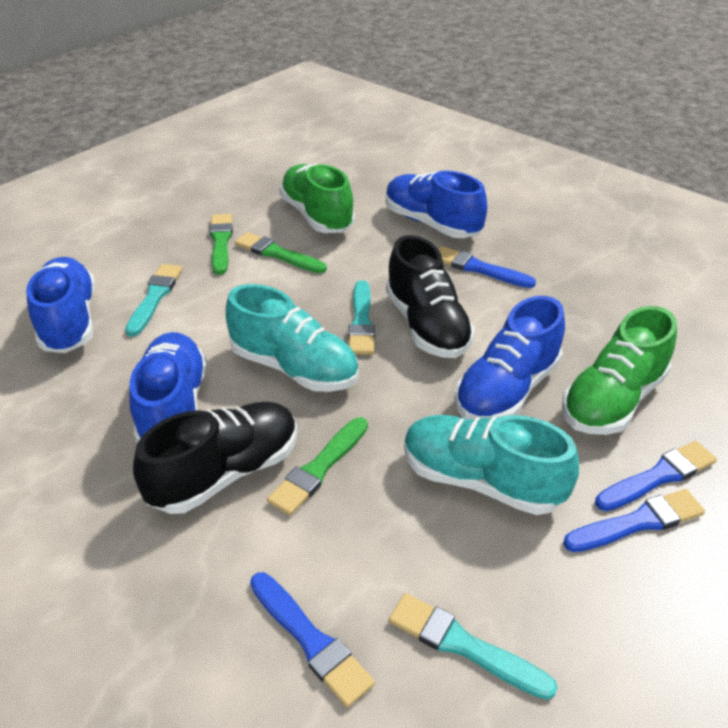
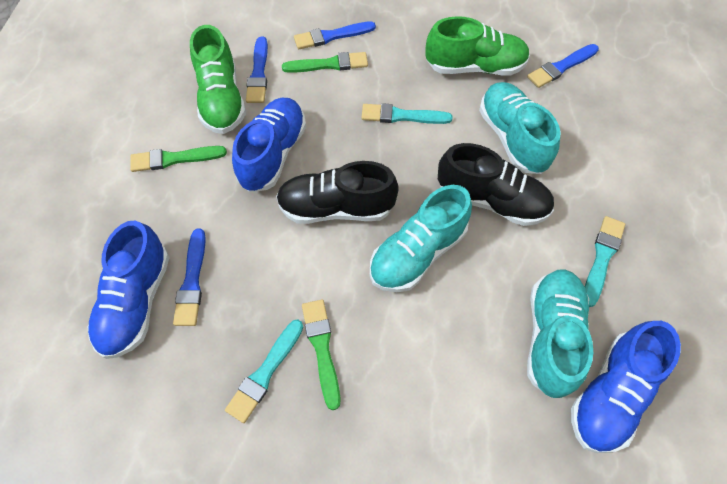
blue shoe: 4 -> 3
turquoise shoe: 2 -> 3

